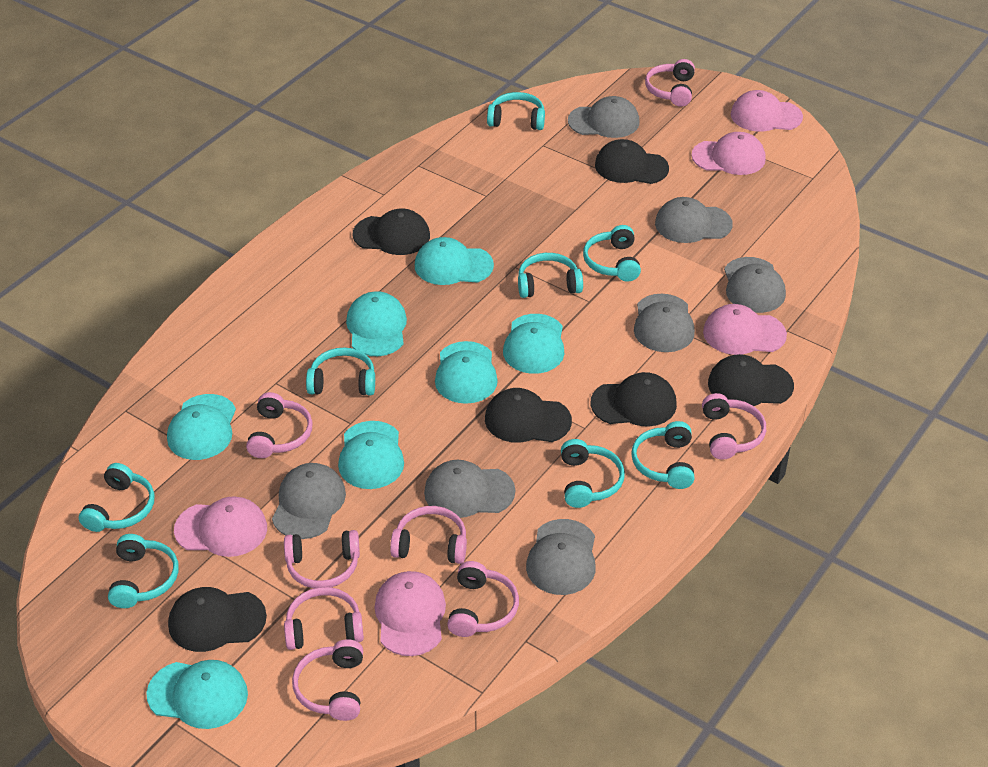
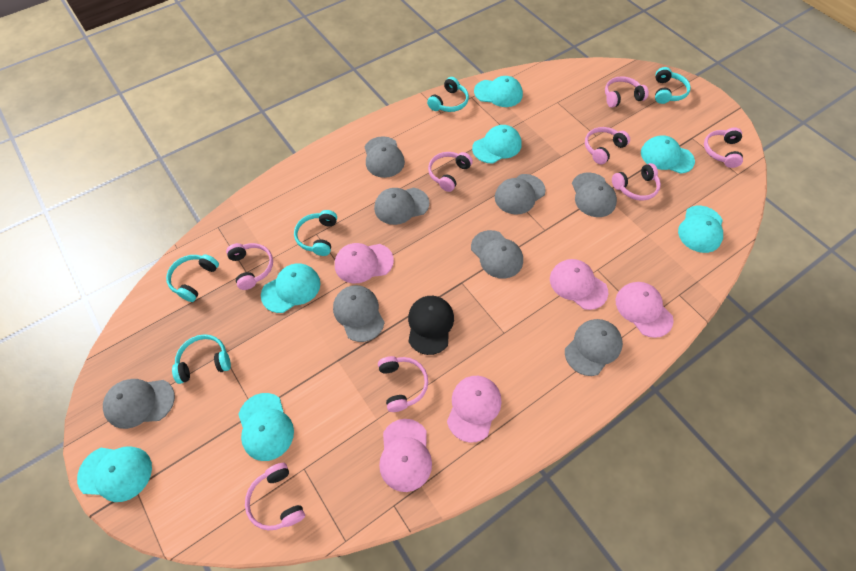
black cap: 6 -> 1
grey cap: 7 -> 8
turquoise headphones: 8 -> 5

